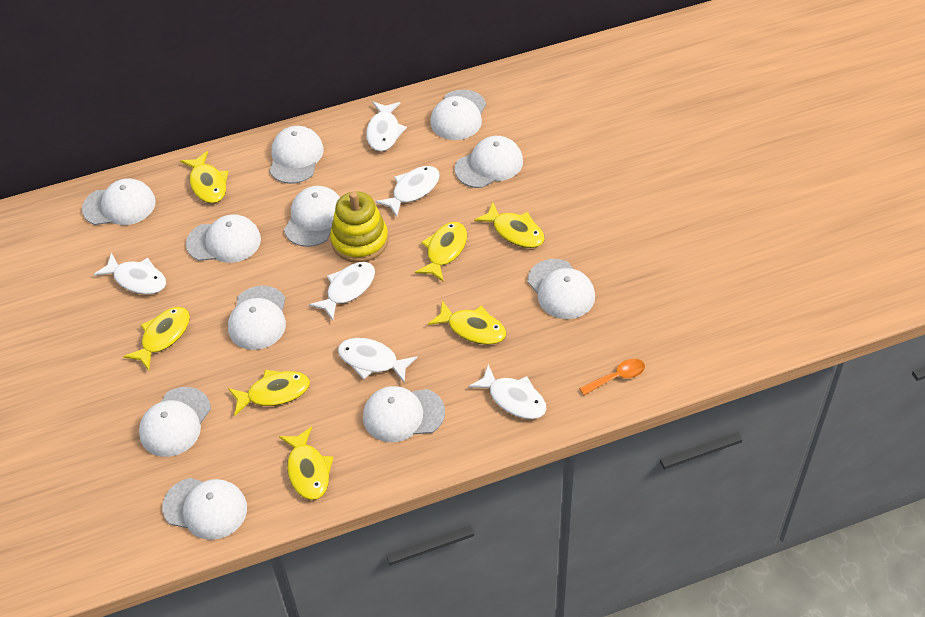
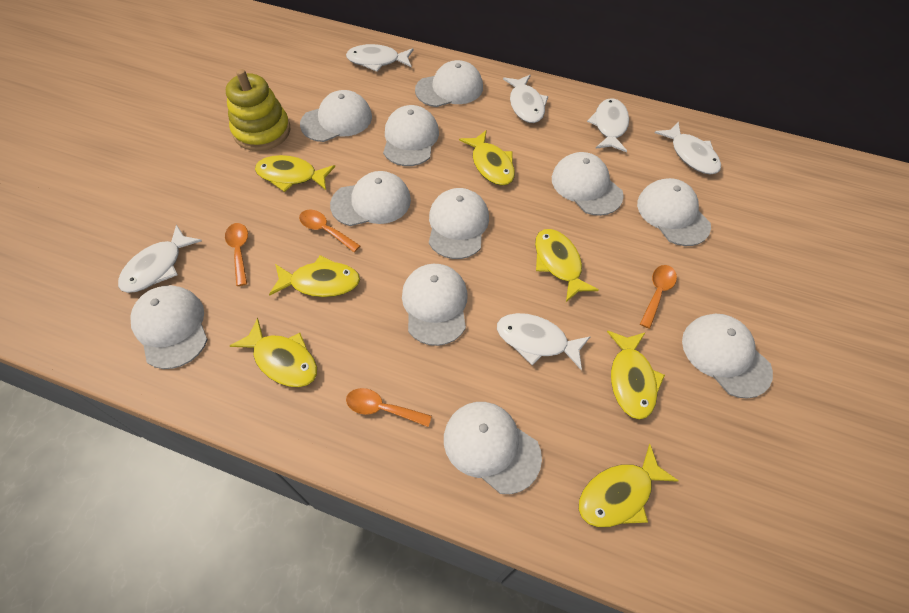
orange spoon: 1 -> 4

